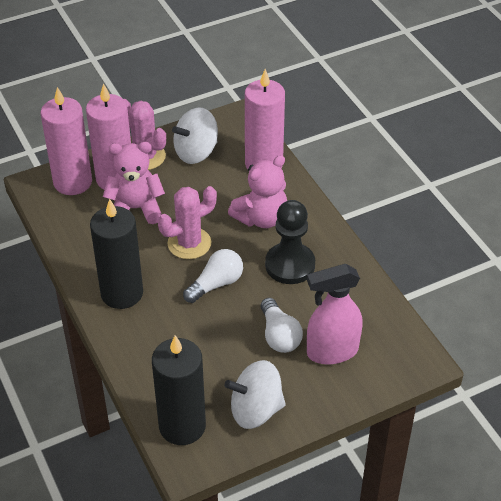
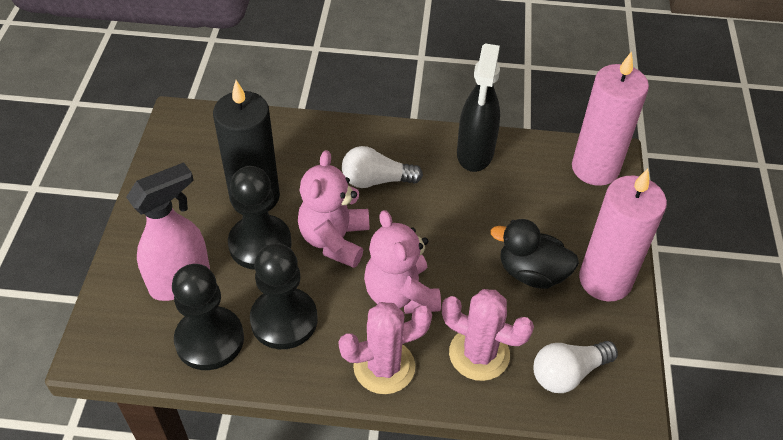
black candle: 2 -> 1
black duck: 0 -> 1
black pawn: 1 -> 3
black spray bottle: 0 -> 1
pink candle: 3 -> 2
white spinning top: 2 -> 0

